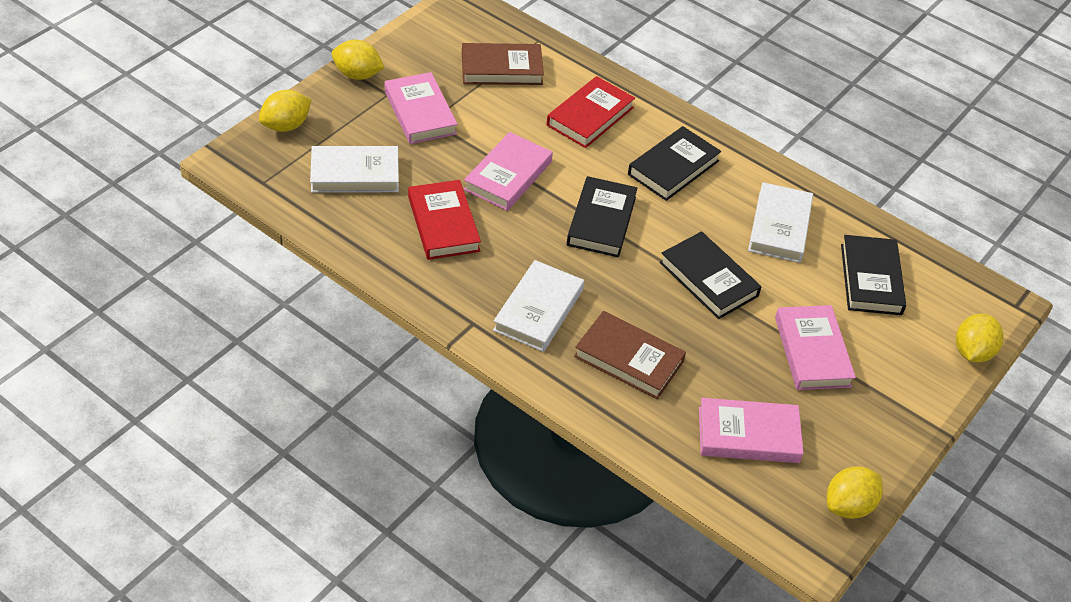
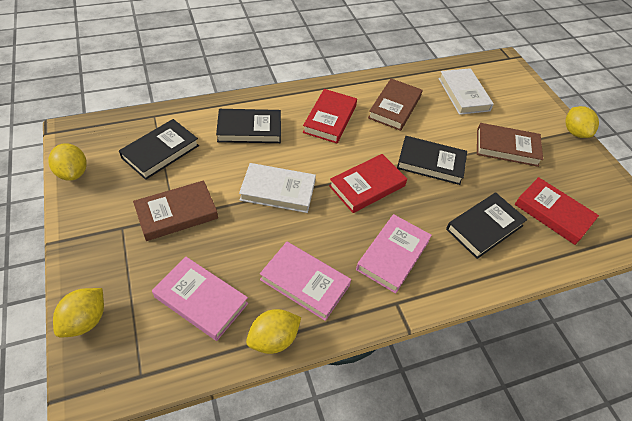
brown book: 2 -> 3
pink book: 4 -> 3
red book: 2 -> 3
white book: 3 -> 2

